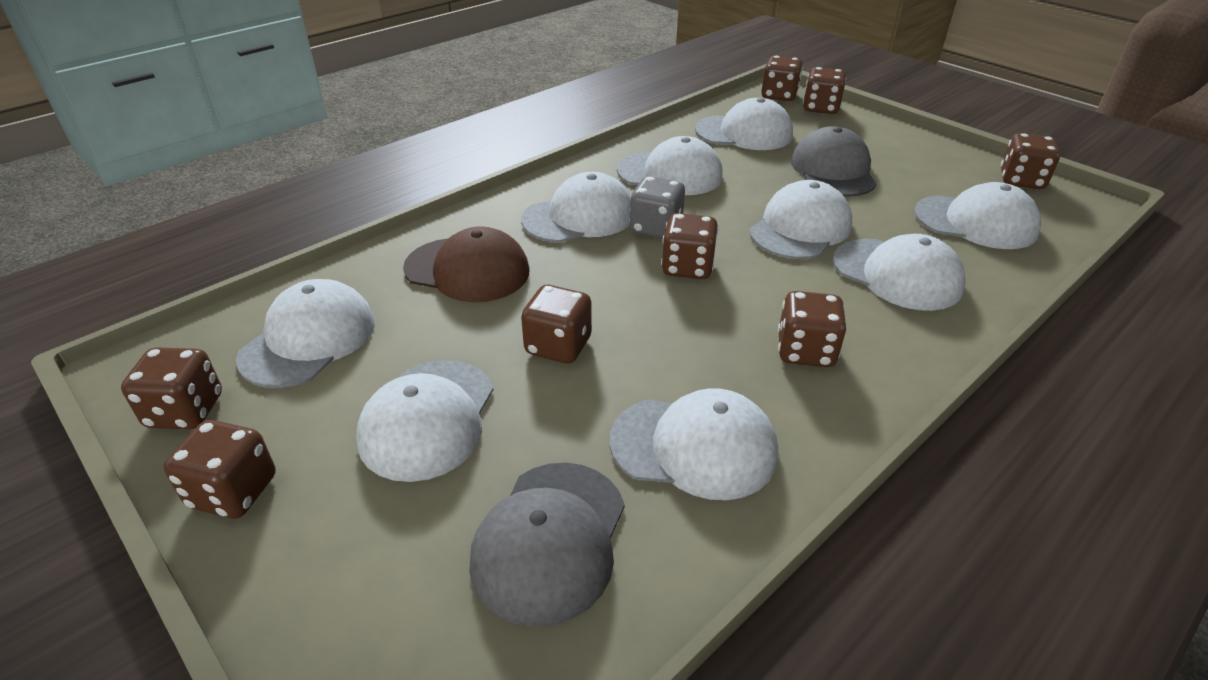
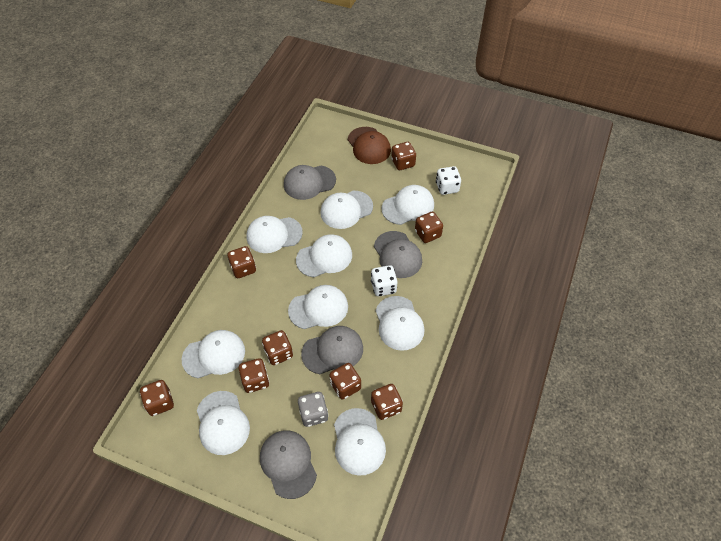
grey cap: 2 -> 4
white dice: 0 -> 2

